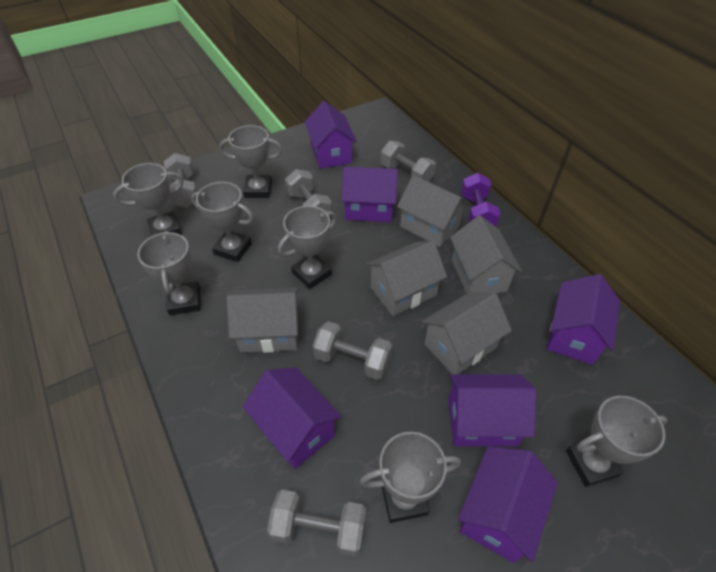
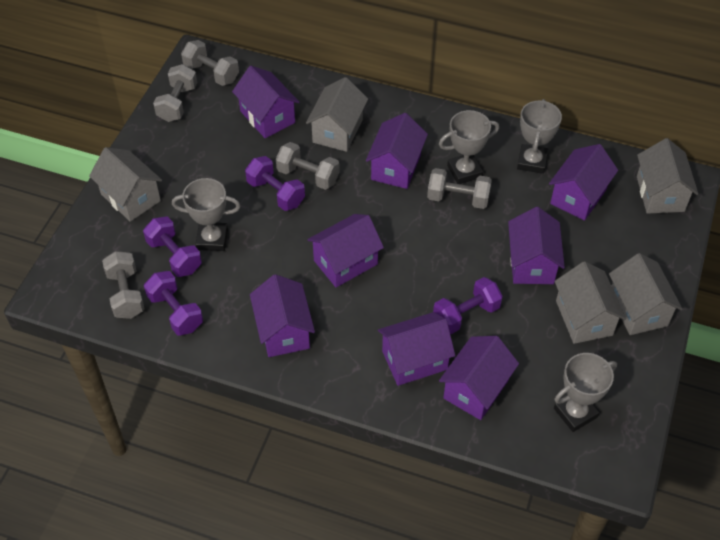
grey trophy: 7 -> 4
purple dumbbell: 1 -> 4
purple house: 6 -> 8

